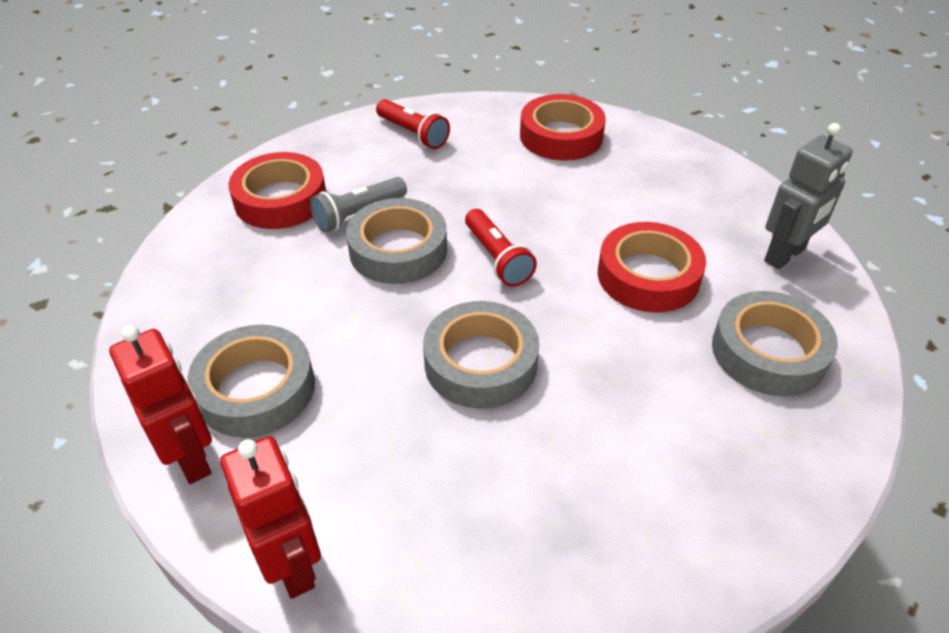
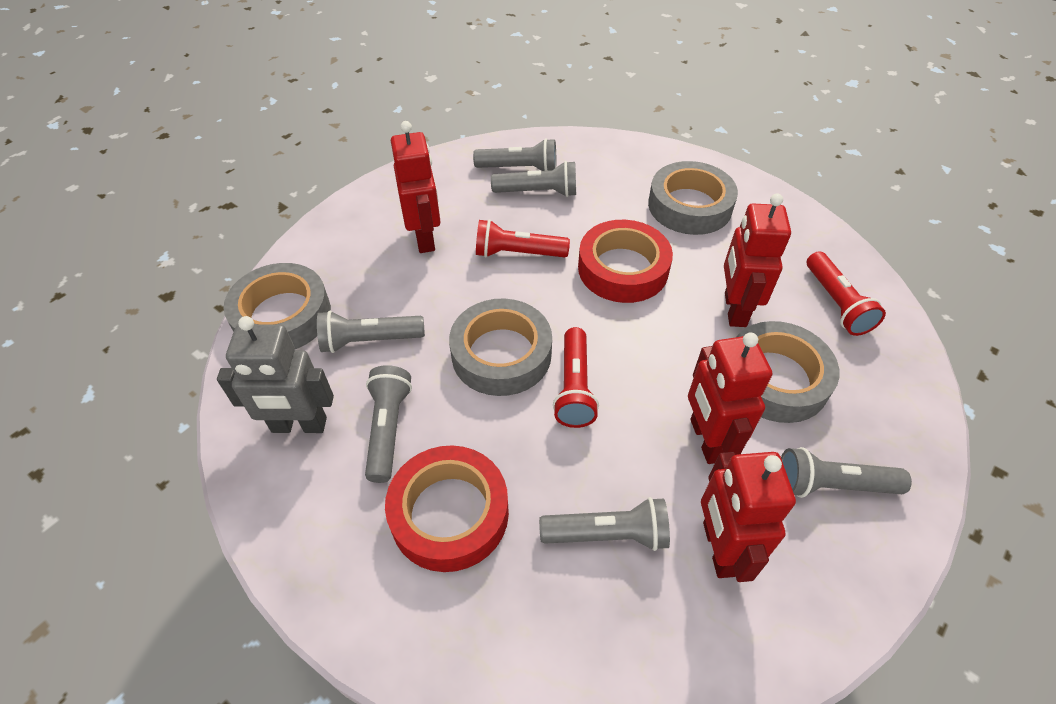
grey flashlight: 1 -> 6
red flashlight: 2 -> 3
red robot: 2 -> 4
red tape: 3 -> 2

